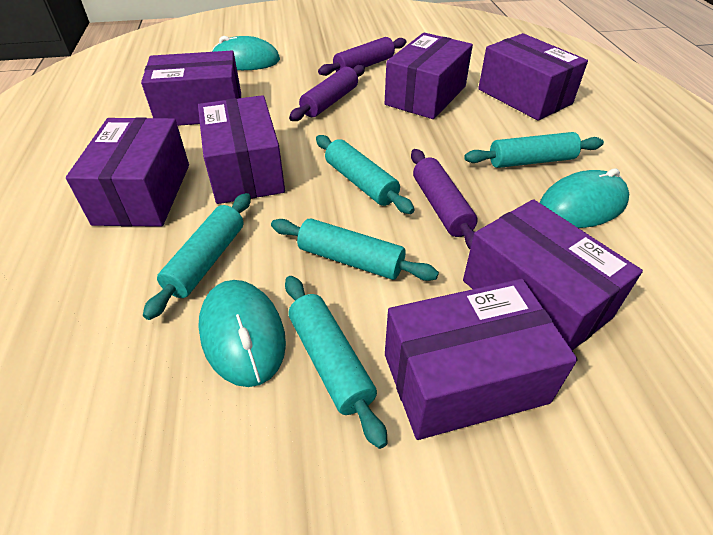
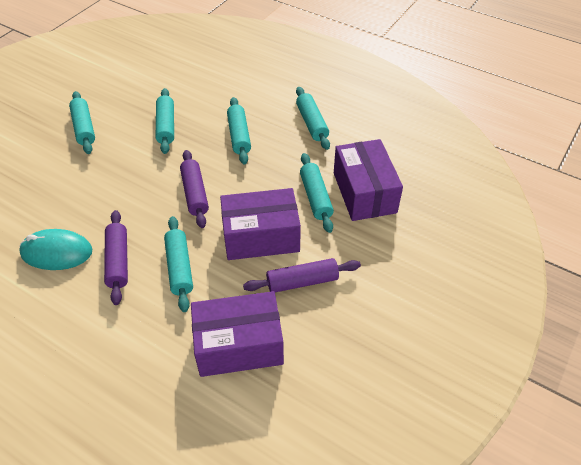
purple box: 7 -> 3
turquoise mouse: 3 -> 1
turquoise rolling pin: 5 -> 6

